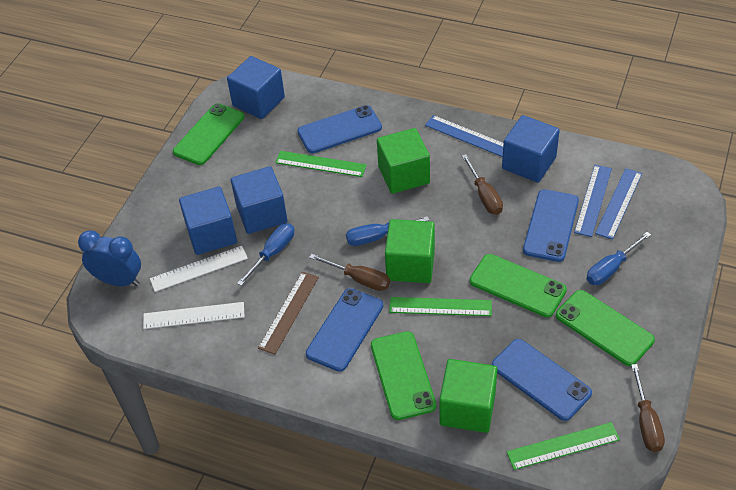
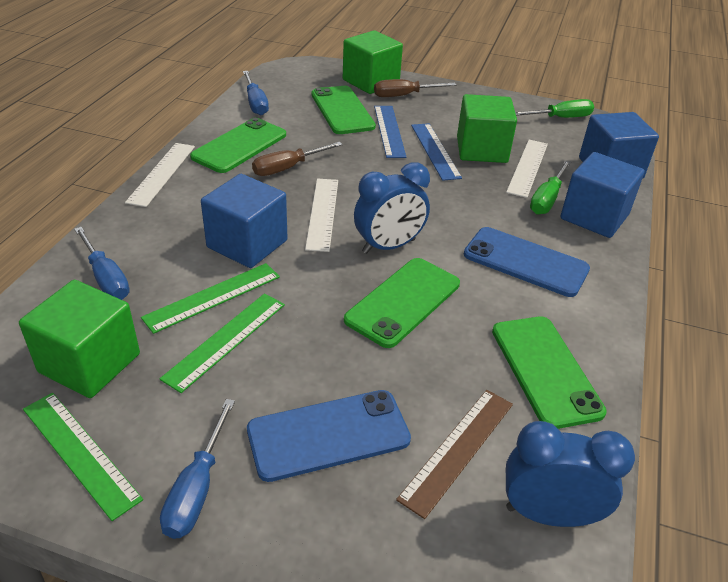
blue clock: 1 -> 2
blue cube: 4 -> 3
blue phone: 4 -> 2
blue ruler: 3 -> 2
brown screwdriver: 3 -> 2
green screwdriver: 0 -> 2
white ruler: 2 -> 3

